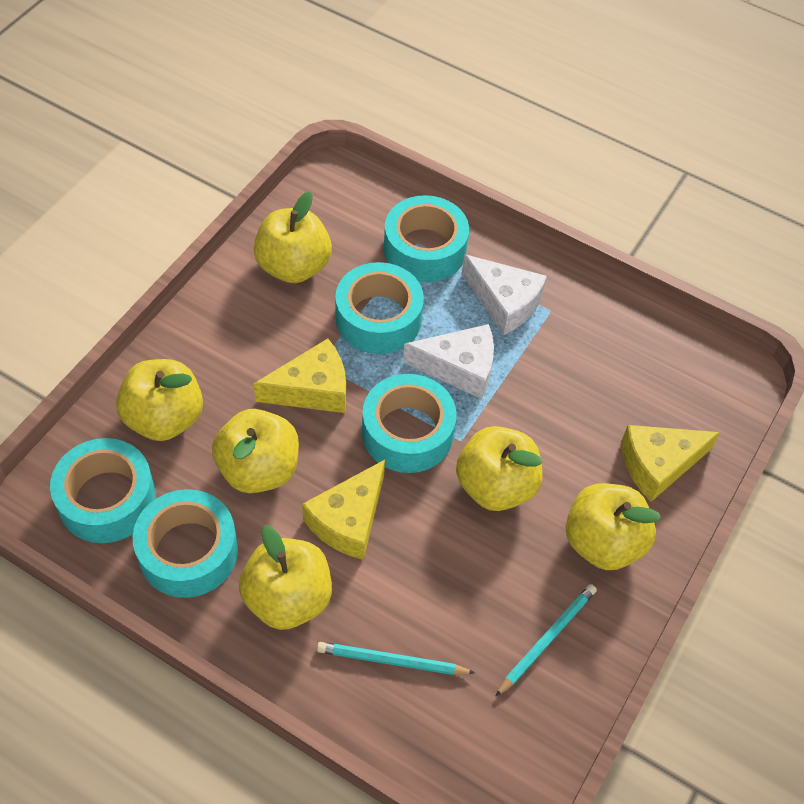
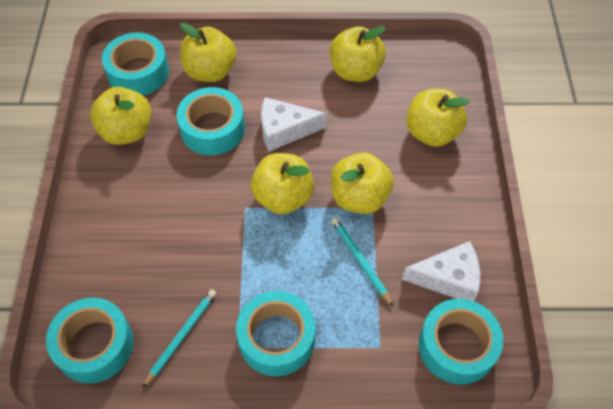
yellow cheese: 3 -> 0

